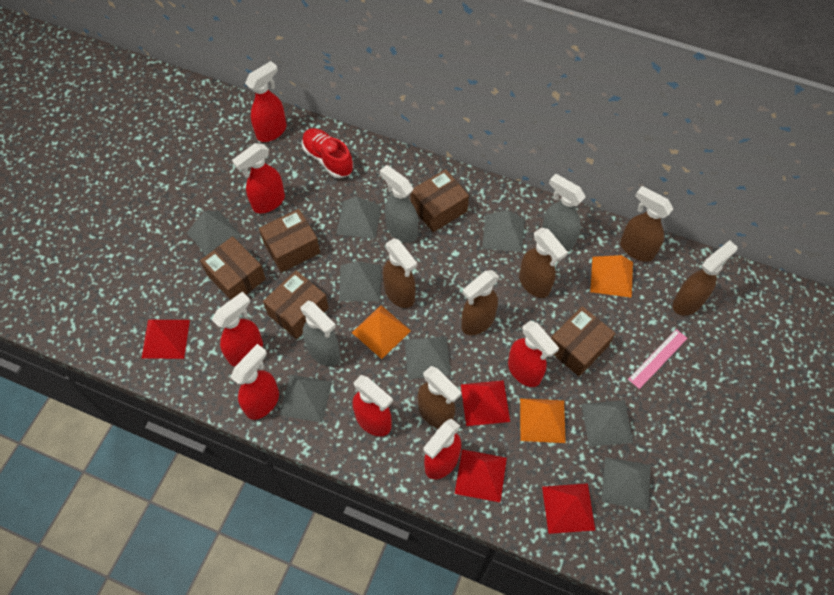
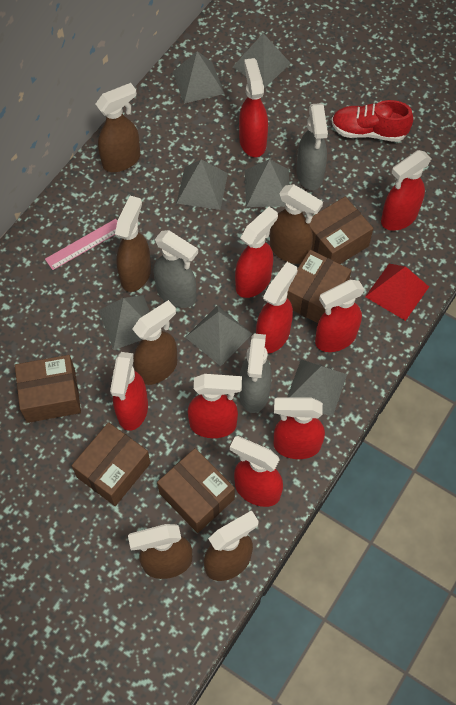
grey pyramid: 8 -> 7
orange pyramid: 3 -> 0
red pyramid: 4 -> 1
red spray bottle: 7 -> 9

